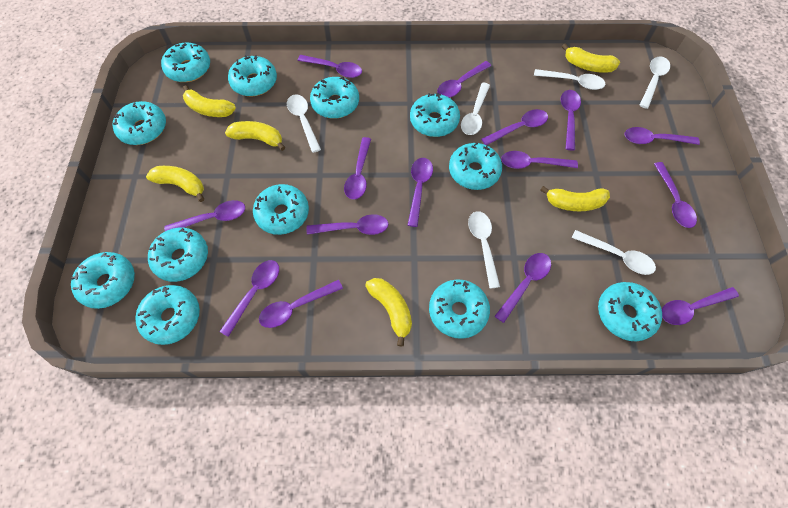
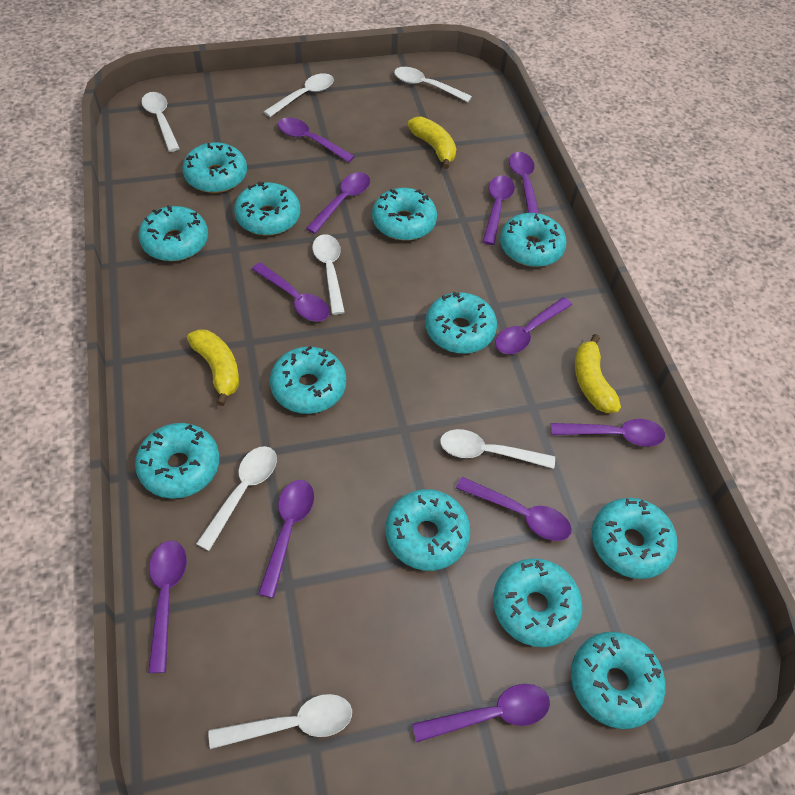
purple spoon: 15 -> 11
white spoon: 6 -> 7
yellow banana: 6 -> 3

